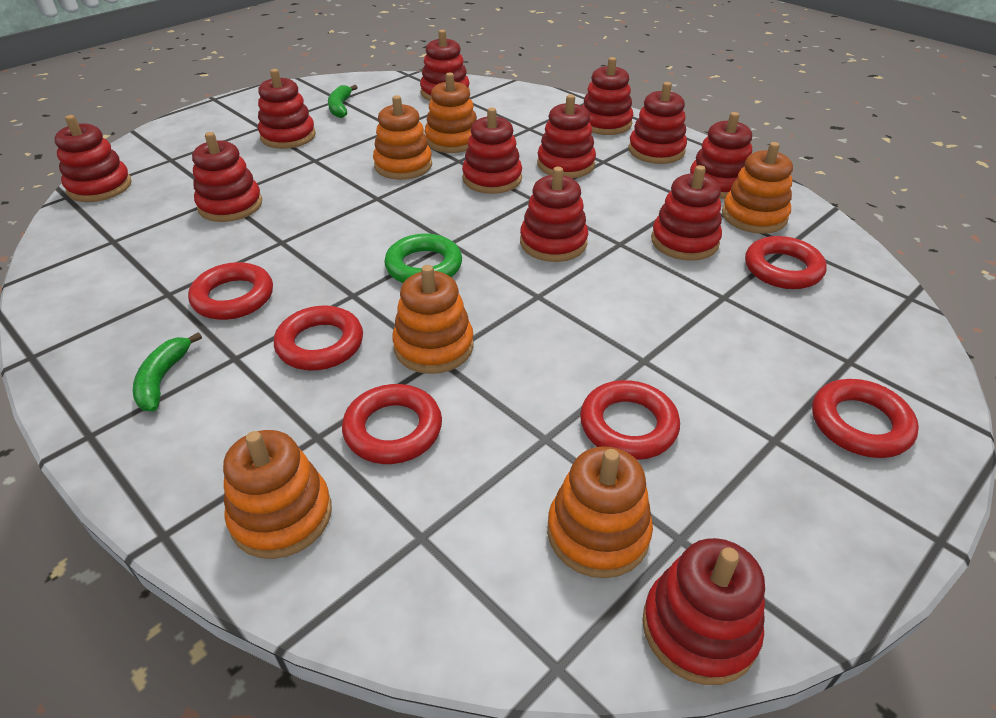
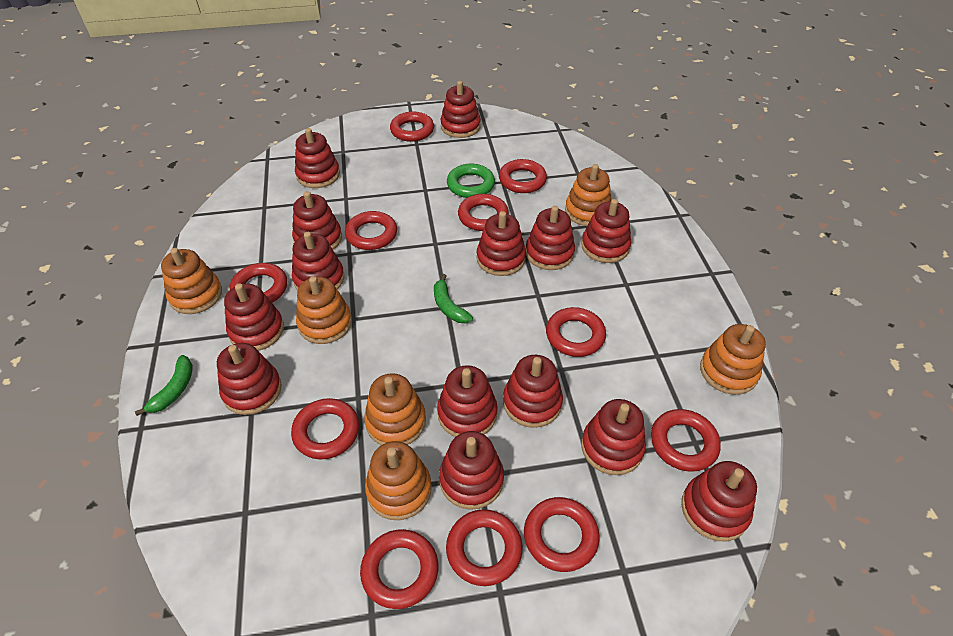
red ring: 6 -> 11
red stacking toy: 12 -> 14

